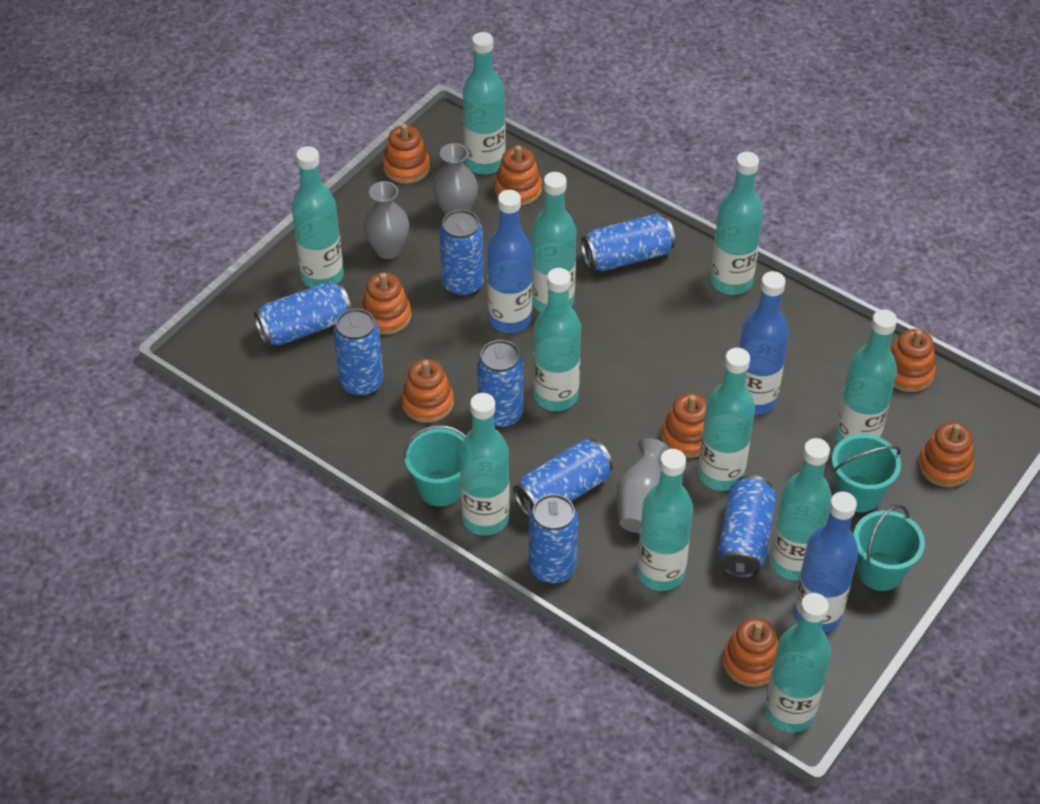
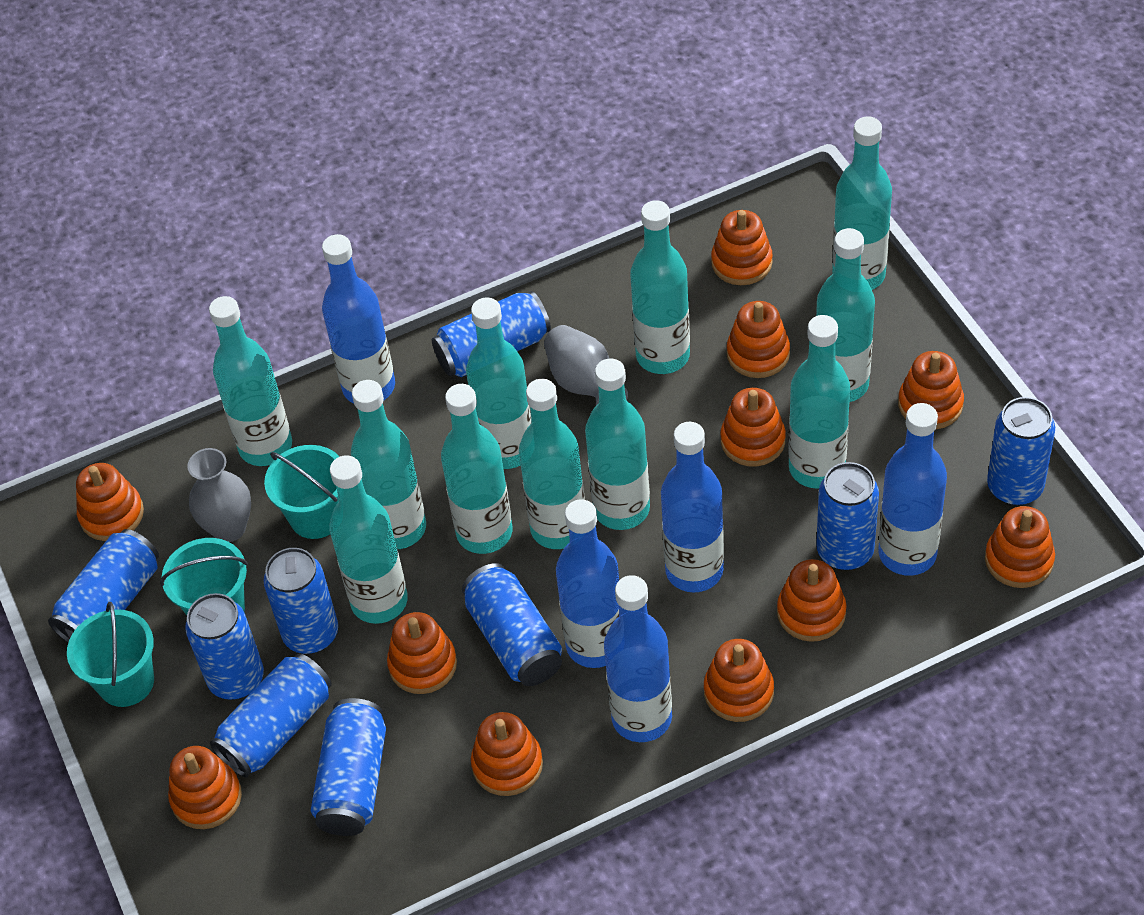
blue bottle: 3 -> 5
blue can: 8 -> 9
grey vase: 3 -> 2
orange stacking toy: 8 -> 11

